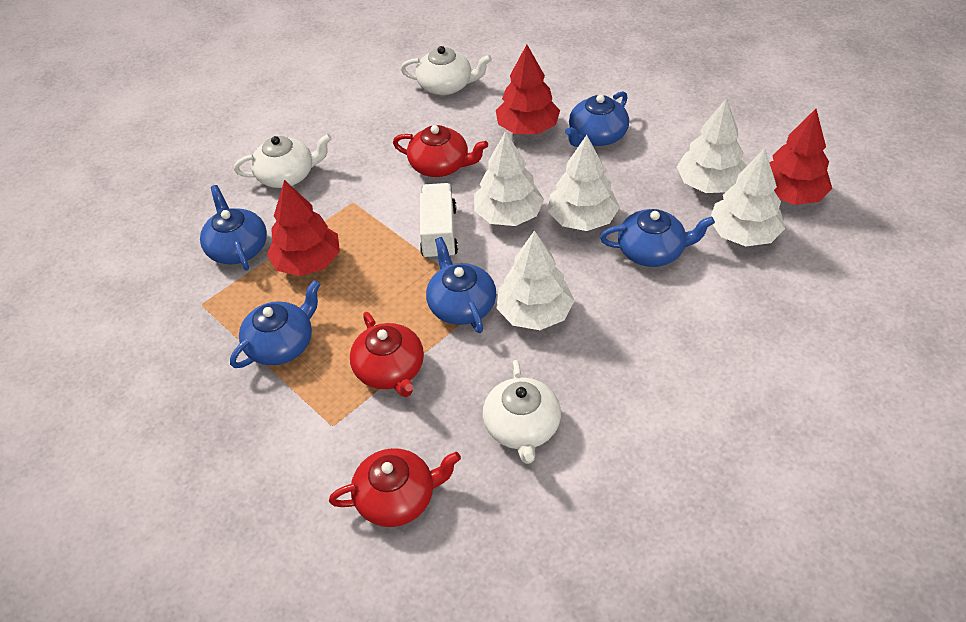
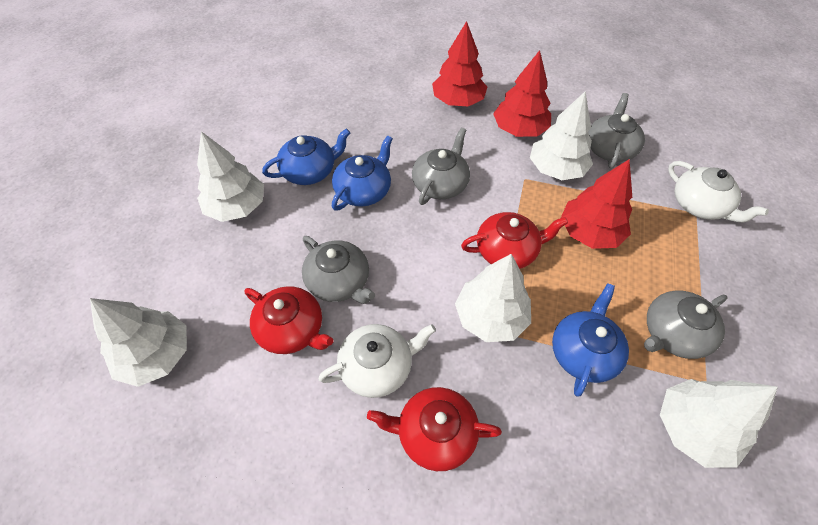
blue teapot: 5 -> 3
grey teapot: 0 -> 4
white teapot: 3 -> 2
white truck: 1 -> 0

